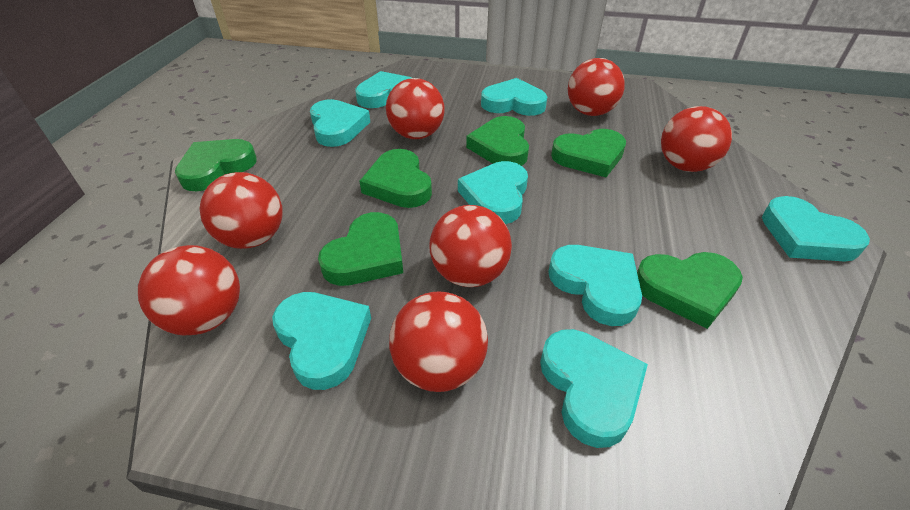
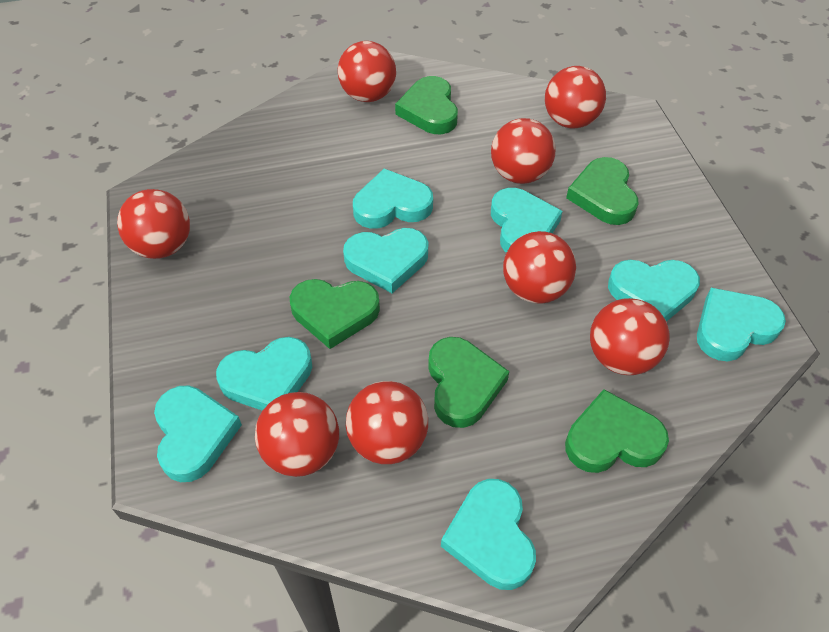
green heart: 6 -> 5
red ball: 7 -> 8

